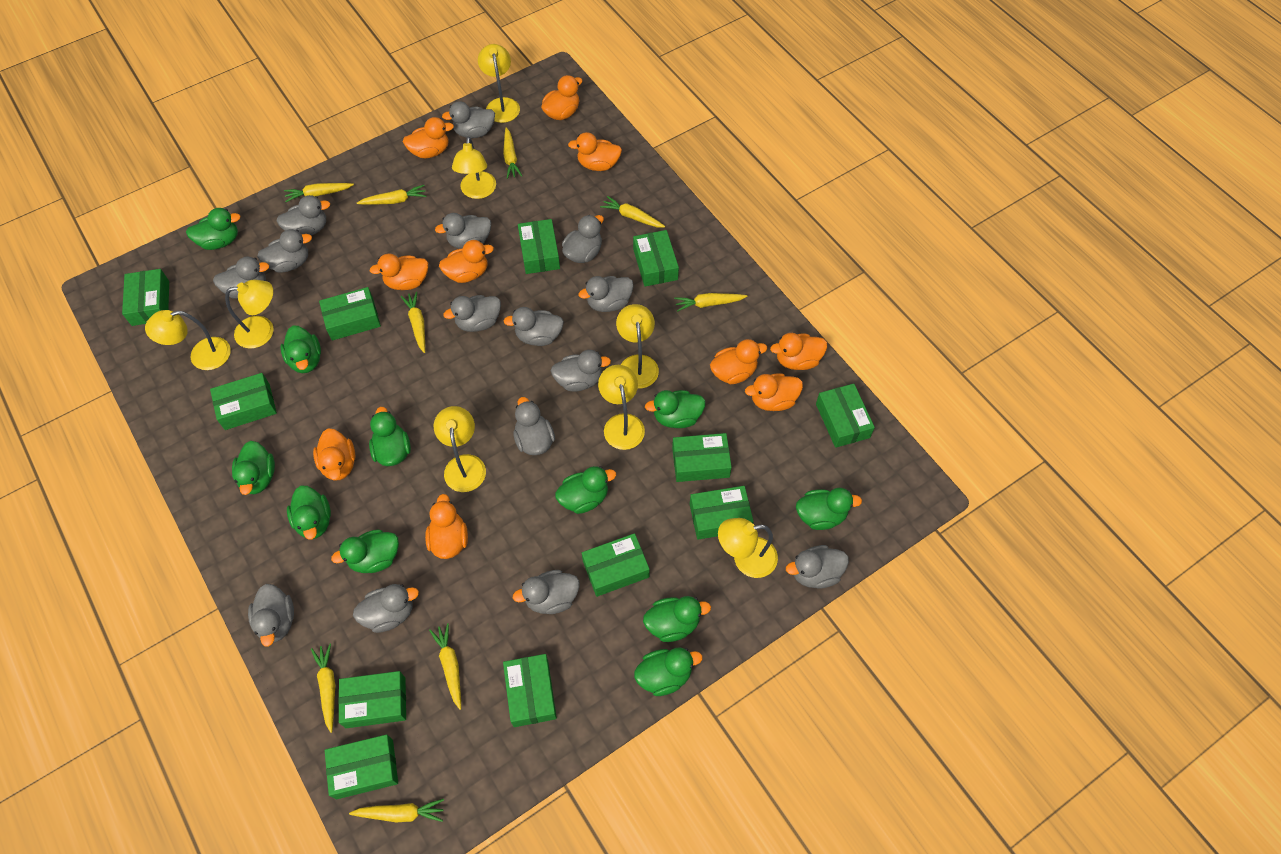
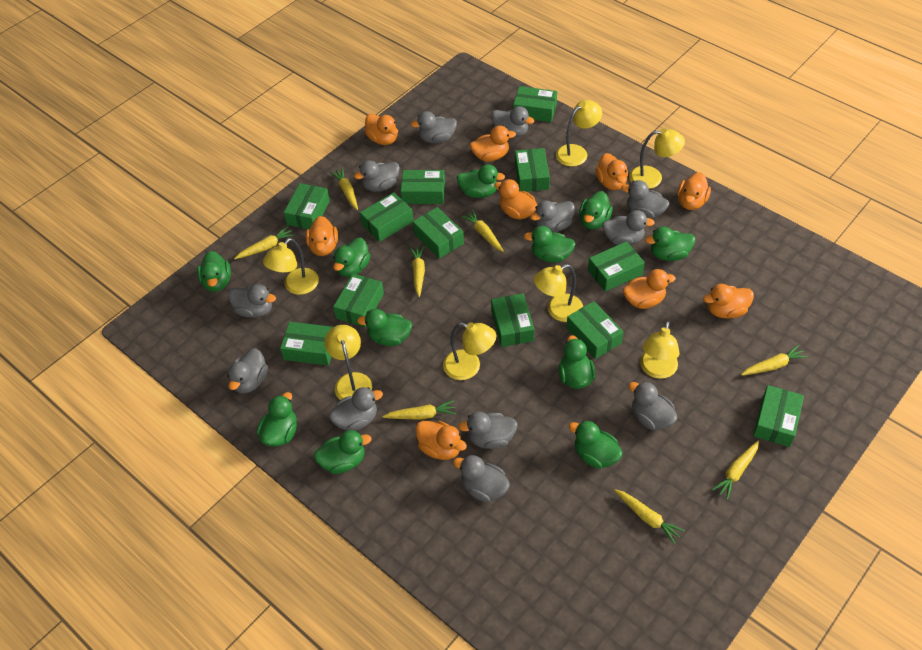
grey duck: 15 -> 12
orange duck: 10 -> 9
yellow carrot: 9 -> 8
yellow lamp: 8 -> 7

